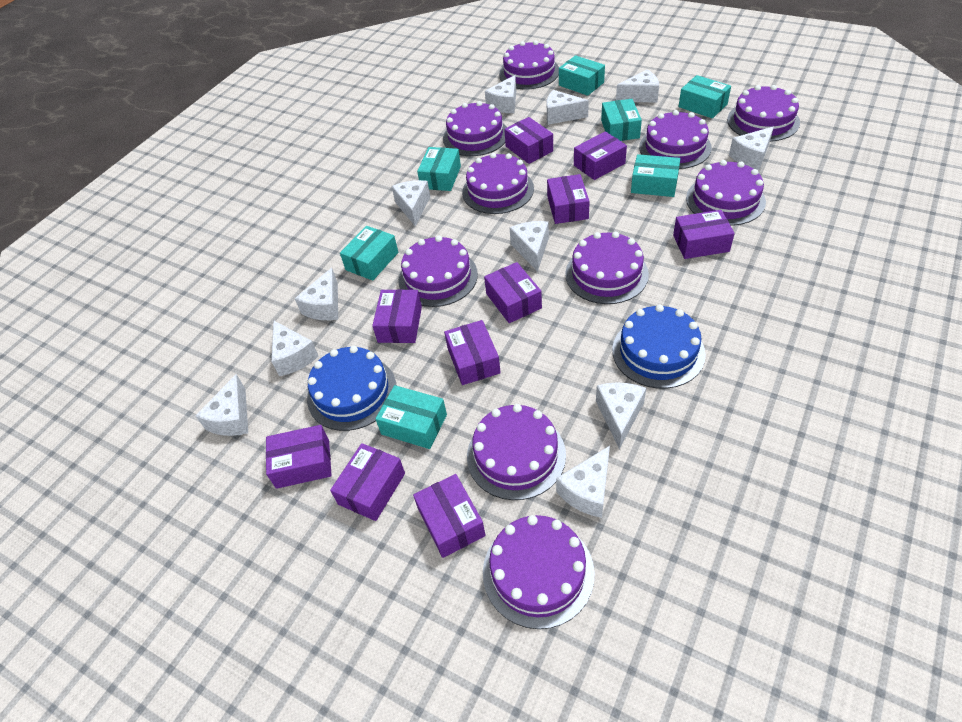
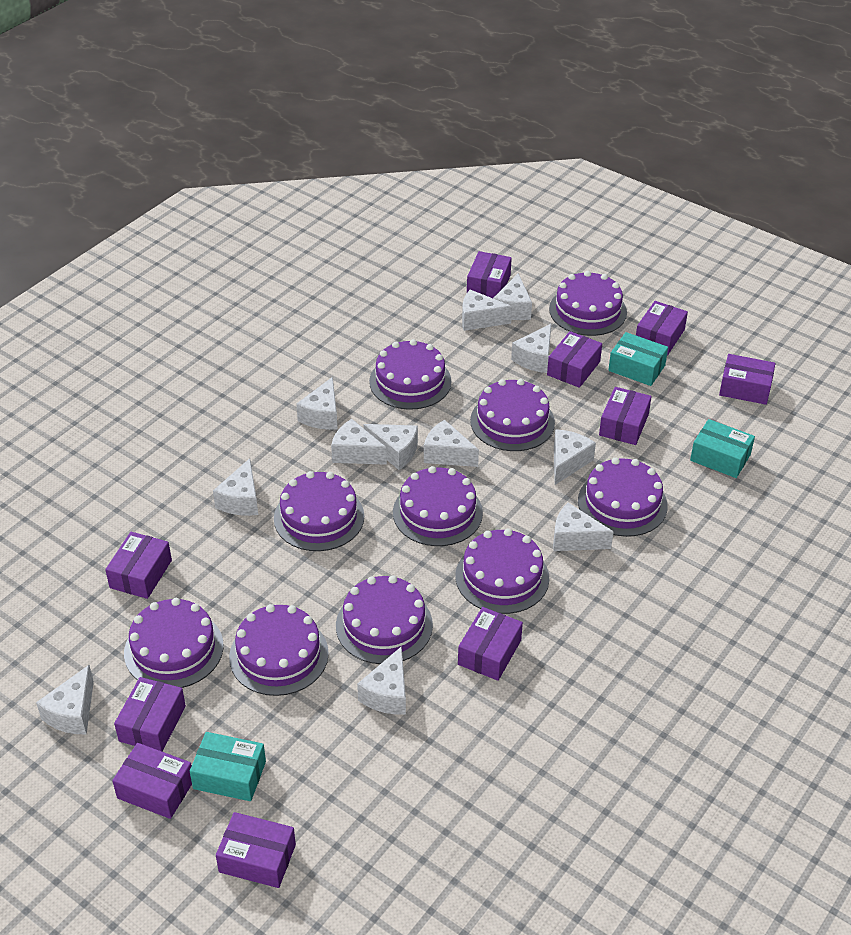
blue cake: 2 -> 0
turquoise box: 7 -> 3
white cheese: 11 -> 12

